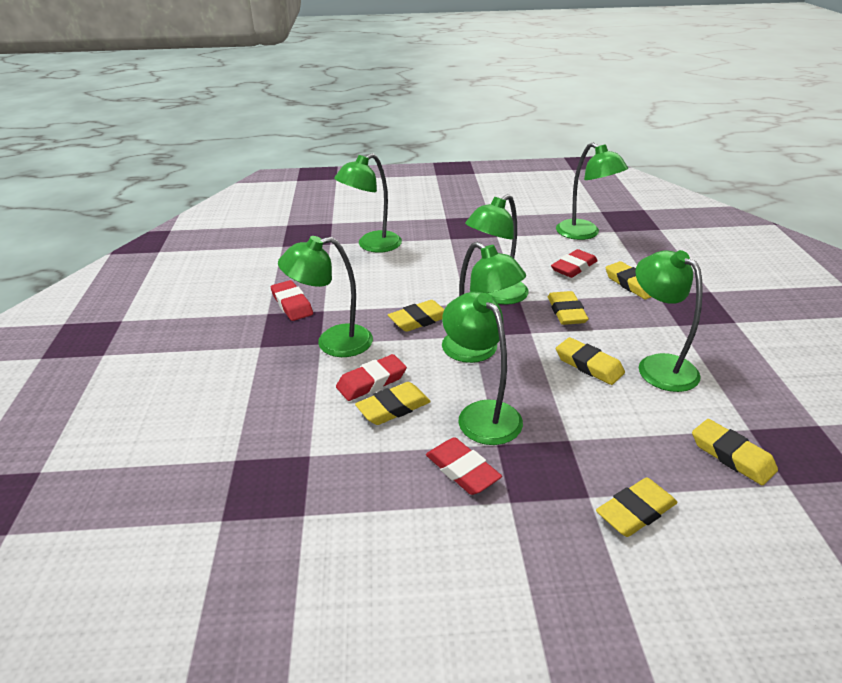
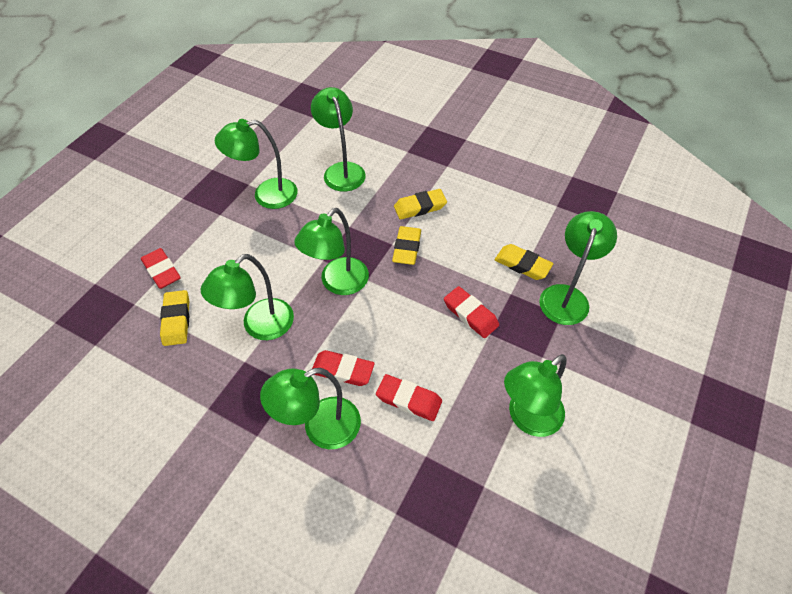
yellow eraser: 7 -> 4

